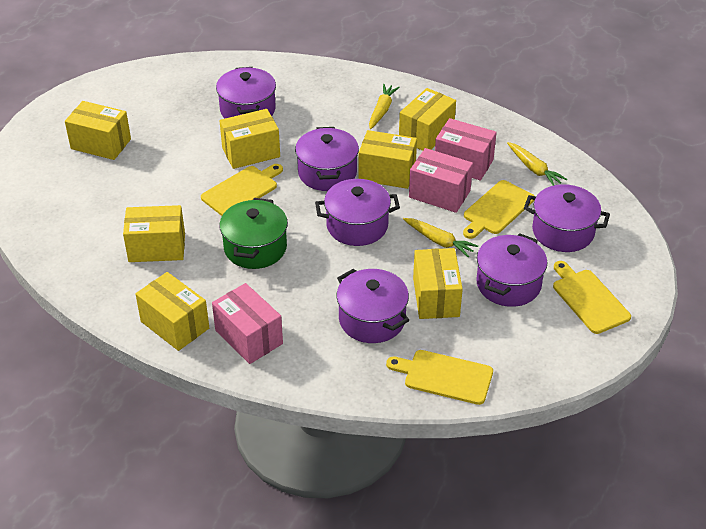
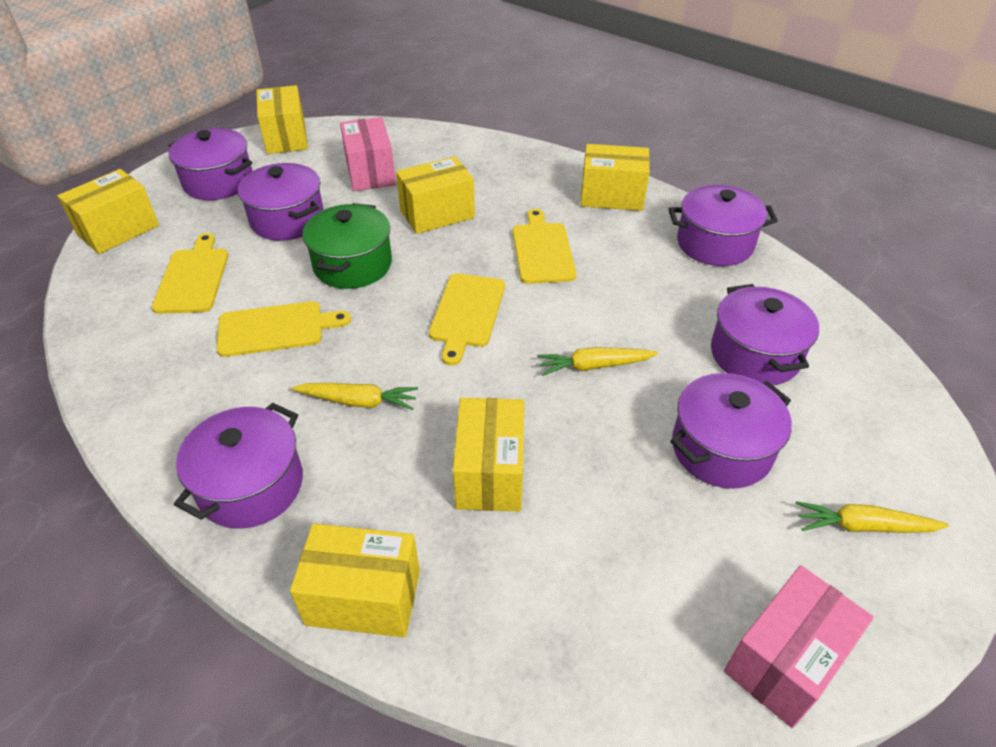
pink box: 3 -> 2
yellow box: 7 -> 6

